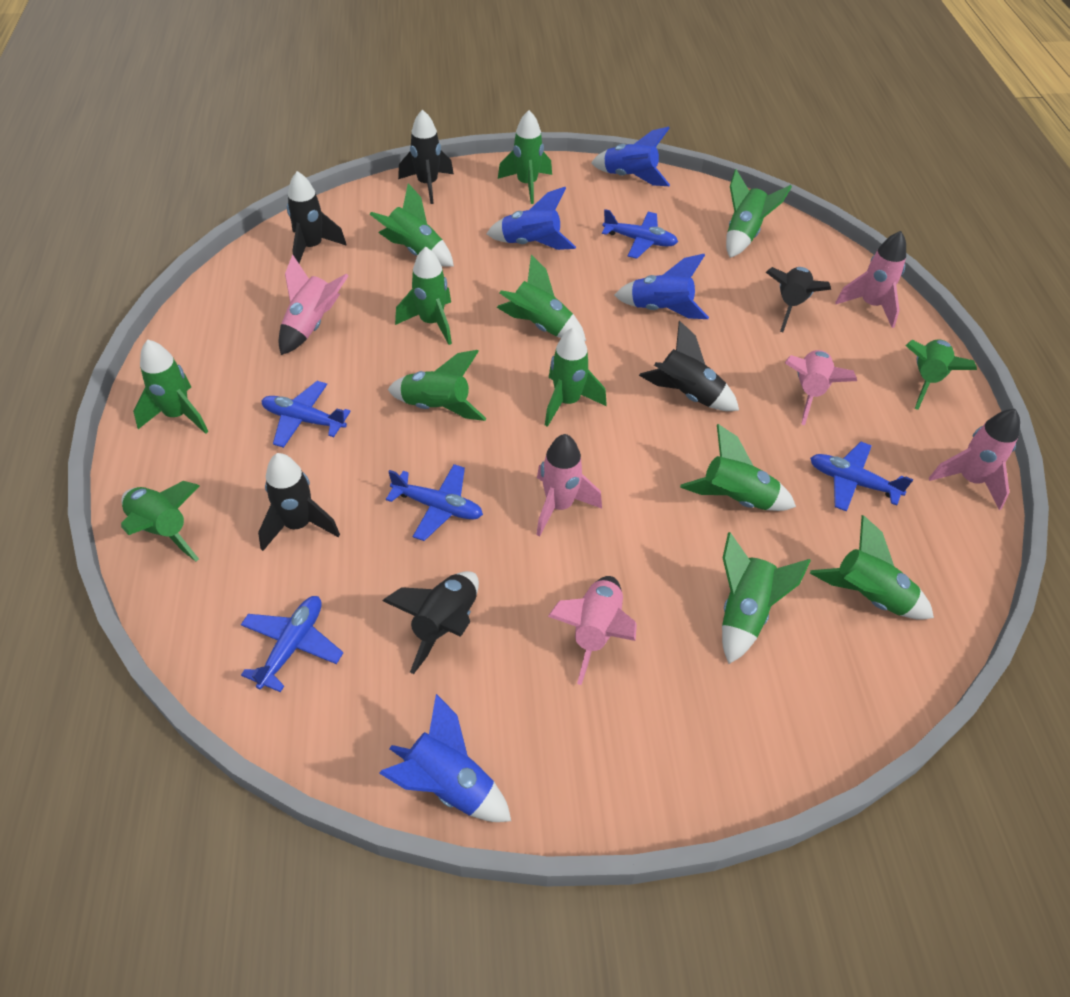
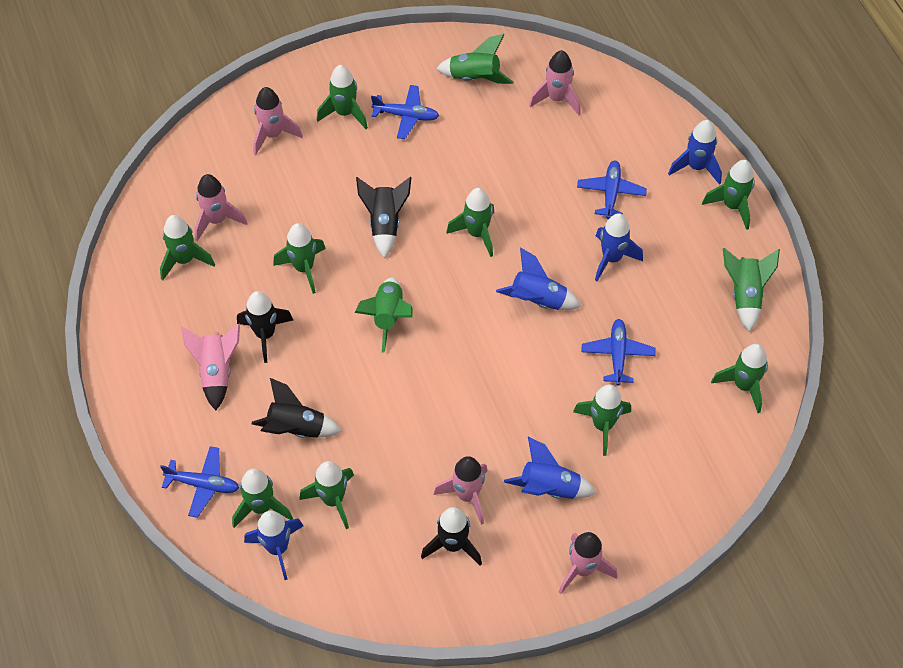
black rocket: 6 -> 4
blue plane: 5 -> 4
blue rocket: 4 -> 5
green rocket: 13 -> 12

